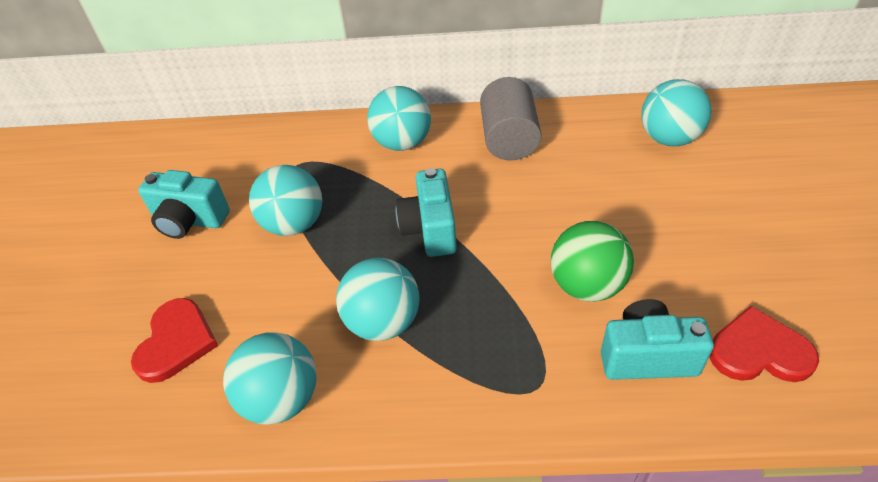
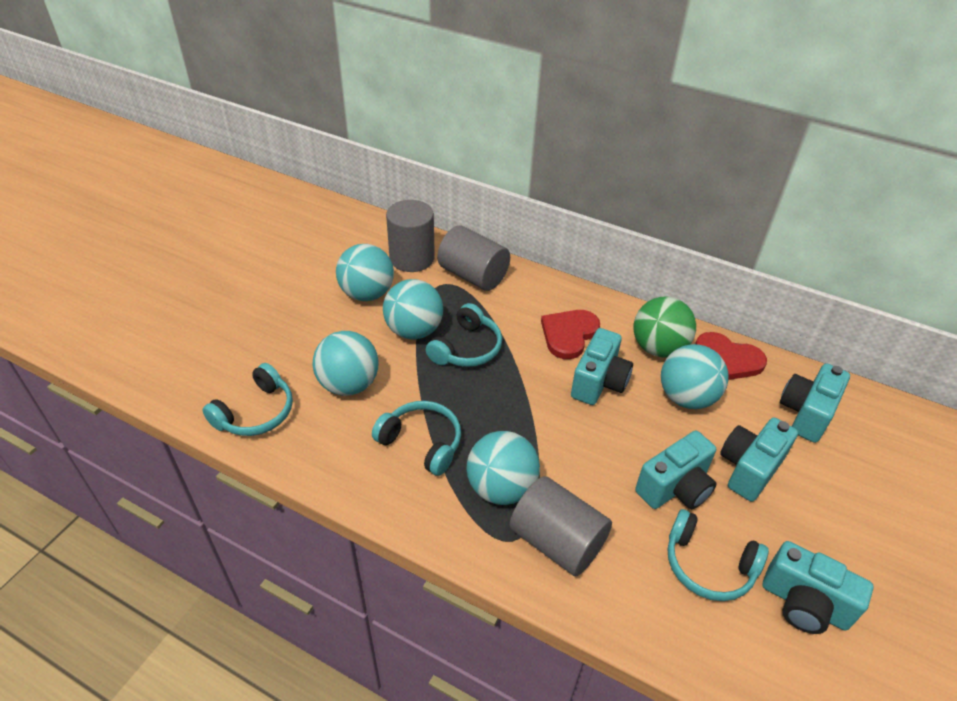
grey cylinder: 1 -> 3
turquoise camera: 3 -> 5
turquoise headphones: 0 -> 4

